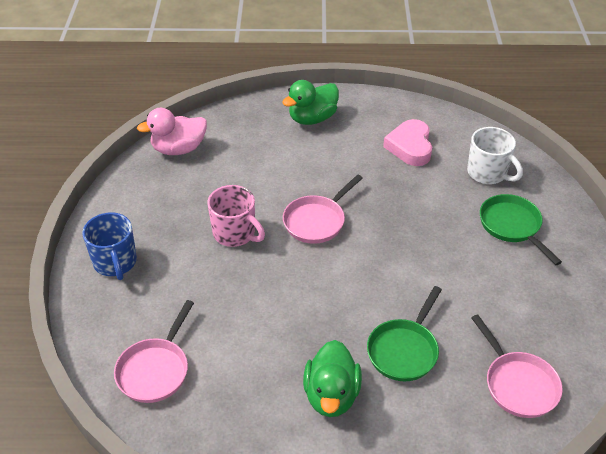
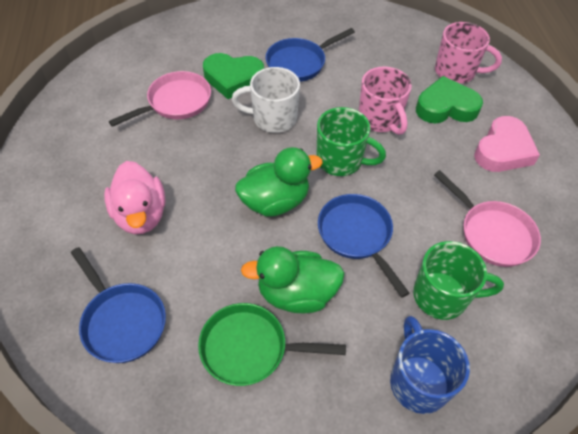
blue pan: 0 -> 3
green heart: 0 -> 2
green mug: 0 -> 2
green pan: 2 -> 1
pink mug: 1 -> 2
pink pan: 3 -> 2

